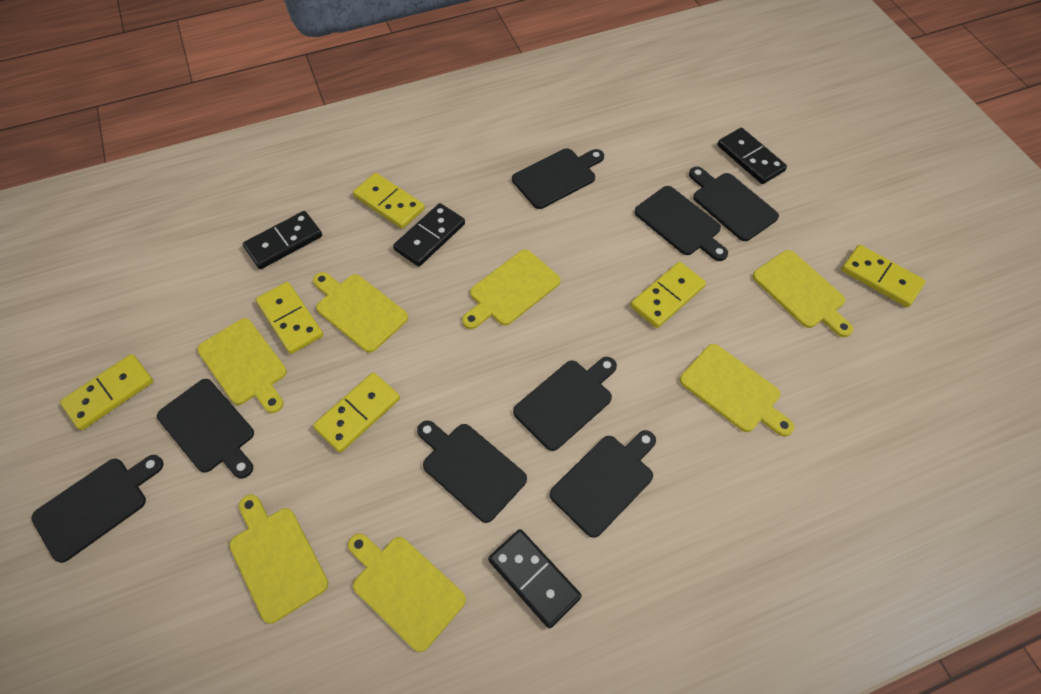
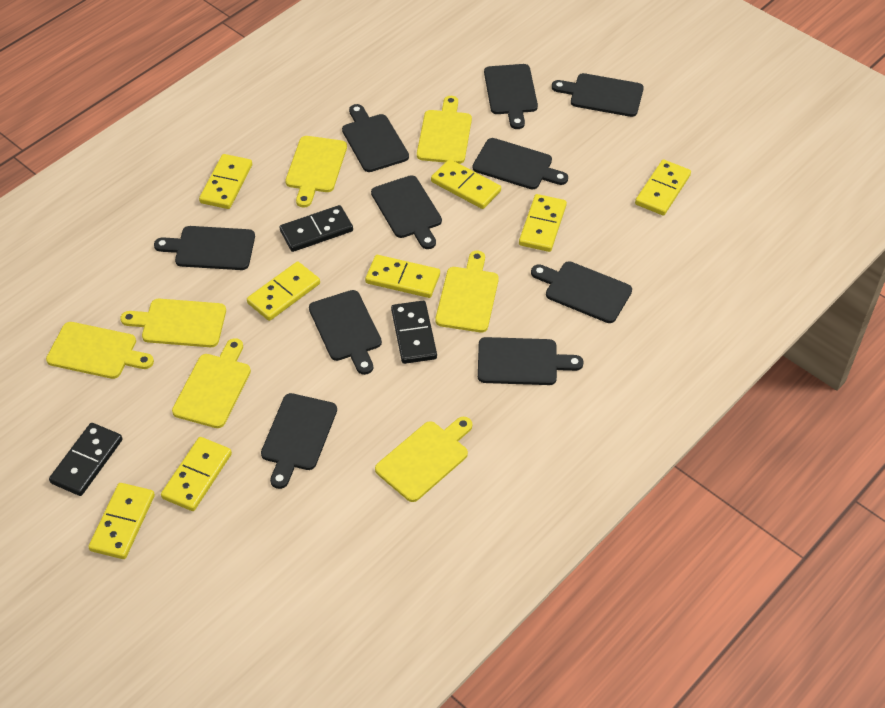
black cutting board: 8 -> 10
black domino: 4 -> 3
yellow domino: 6 -> 8

